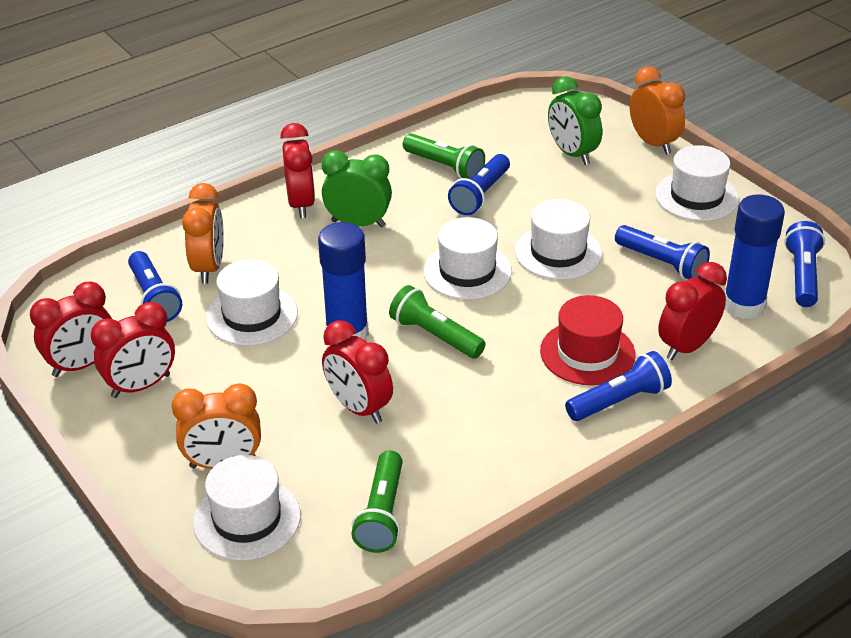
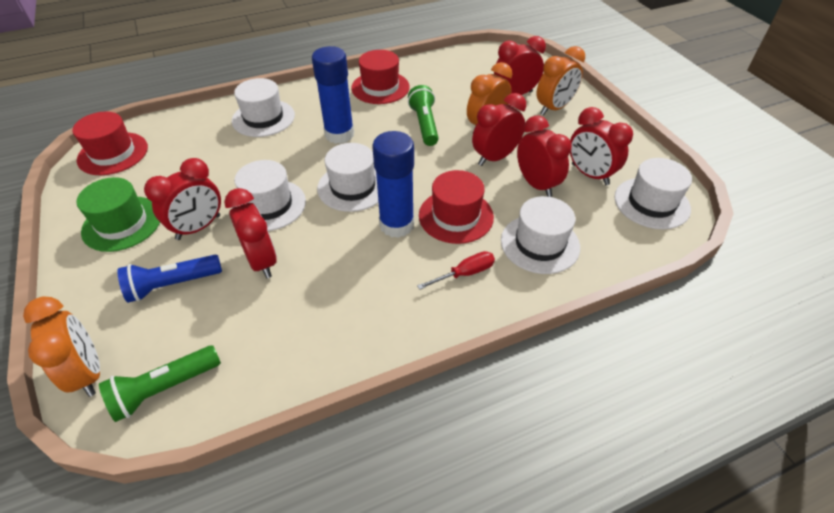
blue flashlight: 5 -> 1
green clock: 2 -> 0
green flashlight: 3 -> 2
green hat: 0 -> 1
red clock: 5 -> 6
red hat: 1 -> 3
red screwdriver: 0 -> 1

